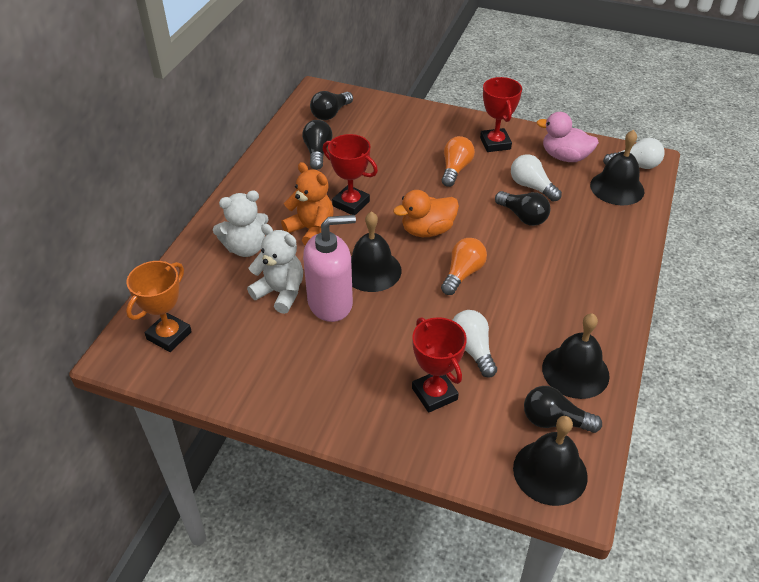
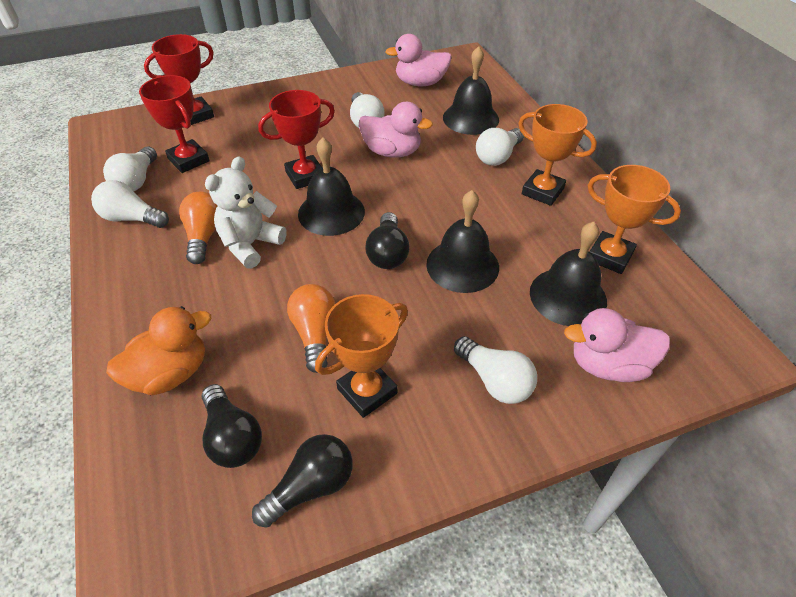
black light bulb: 4 -> 3
orange teddy bear: 1 -> 0
orange trophy: 1 -> 3
pink duck: 1 -> 3
pink soap dispenser: 1 -> 0
white light bulb: 3 -> 5
white teddy bear: 2 -> 1

